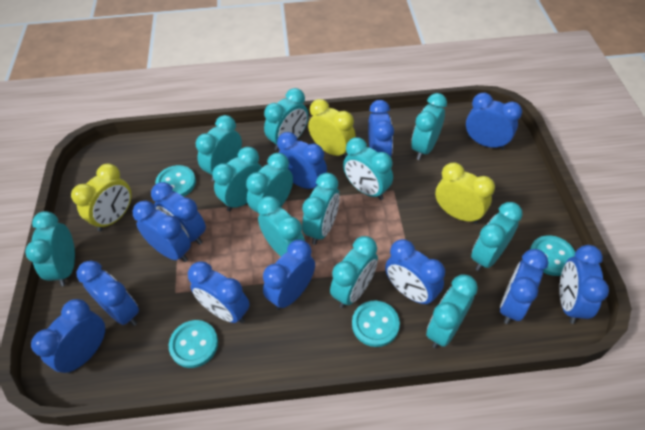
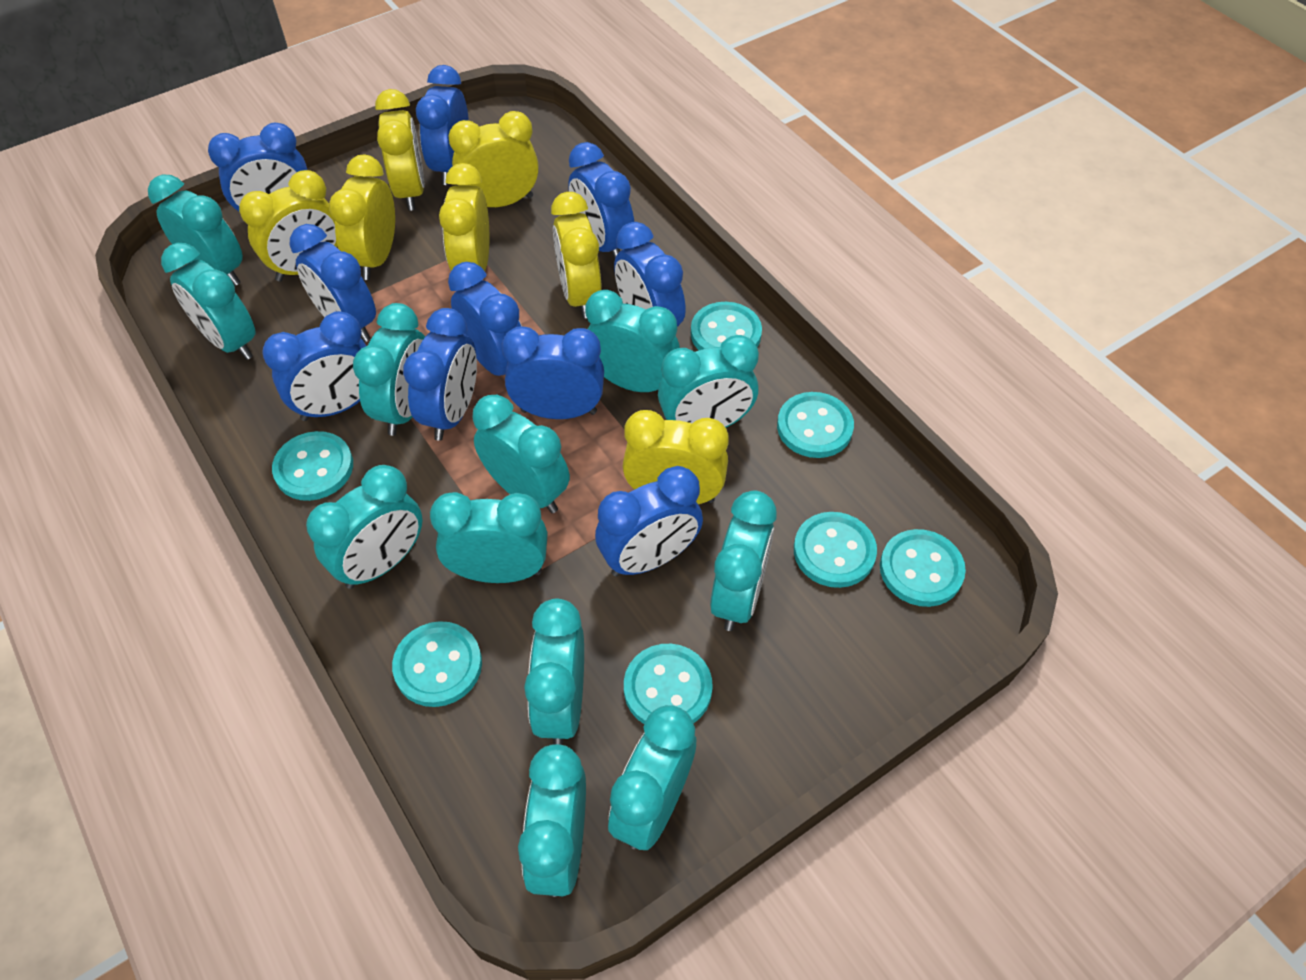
blue clock: 12 -> 10
turquoise button: 4 -> 7
yellow clock: 3 -> 7

